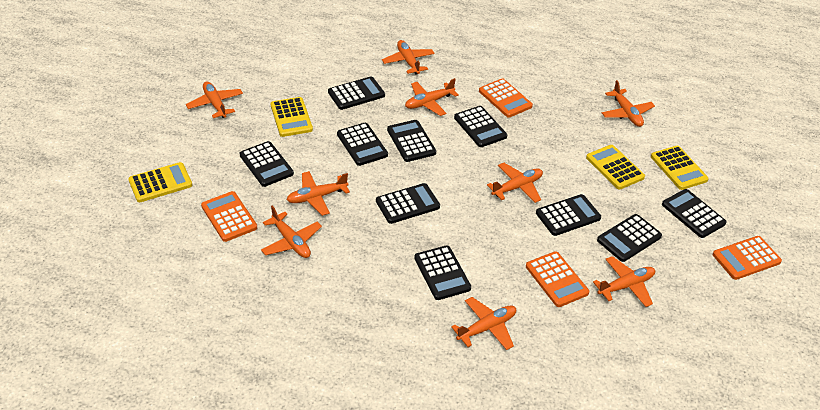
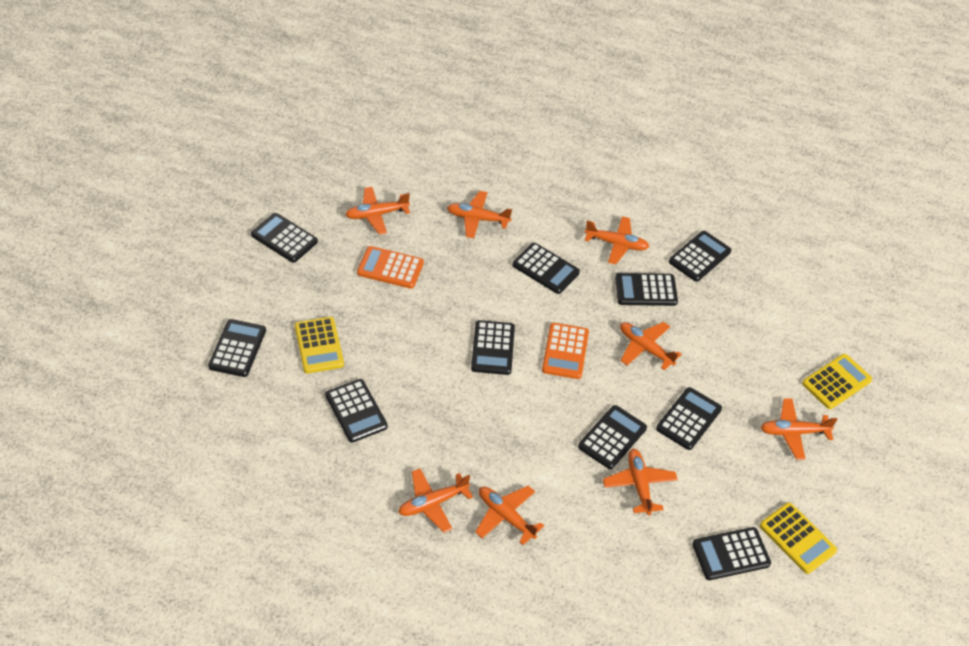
orange calculator: 4 -> 2
orange plane: 9 -> 8
yellow calculator: 4 -> 3

